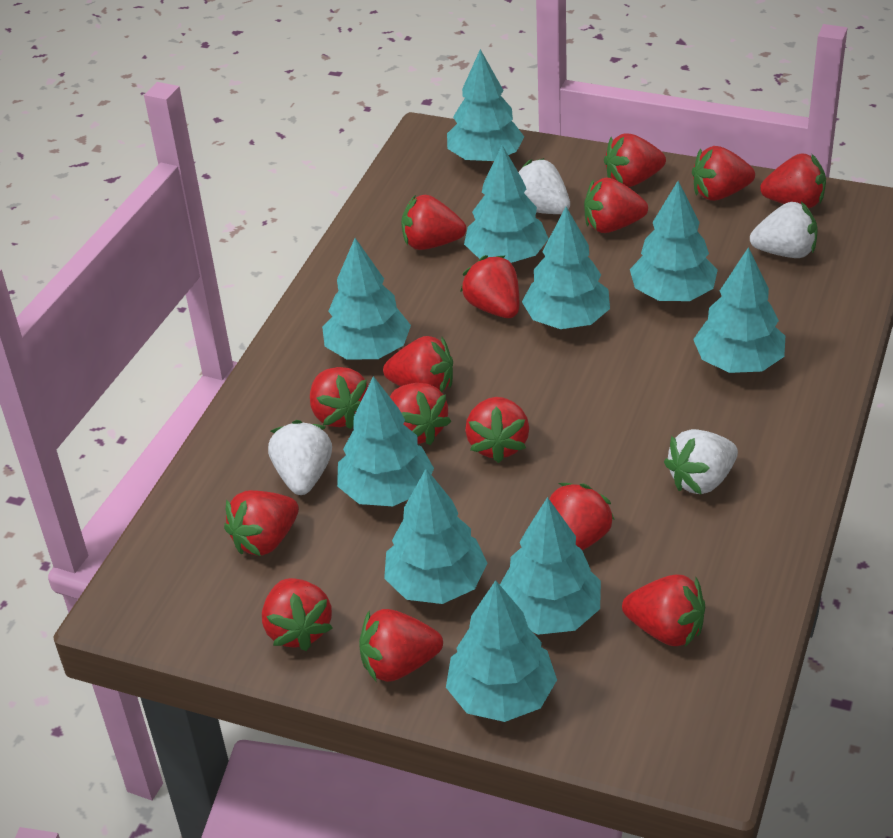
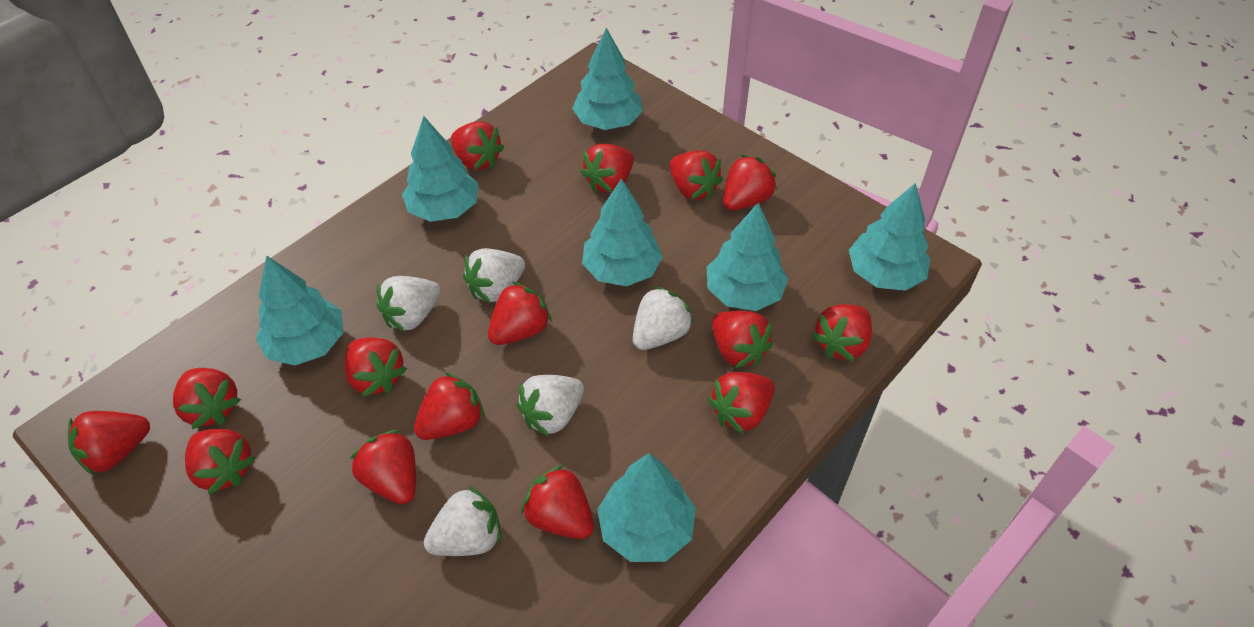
turquoise tree: 10 -> 7
white strawberry: 4 -> 5

